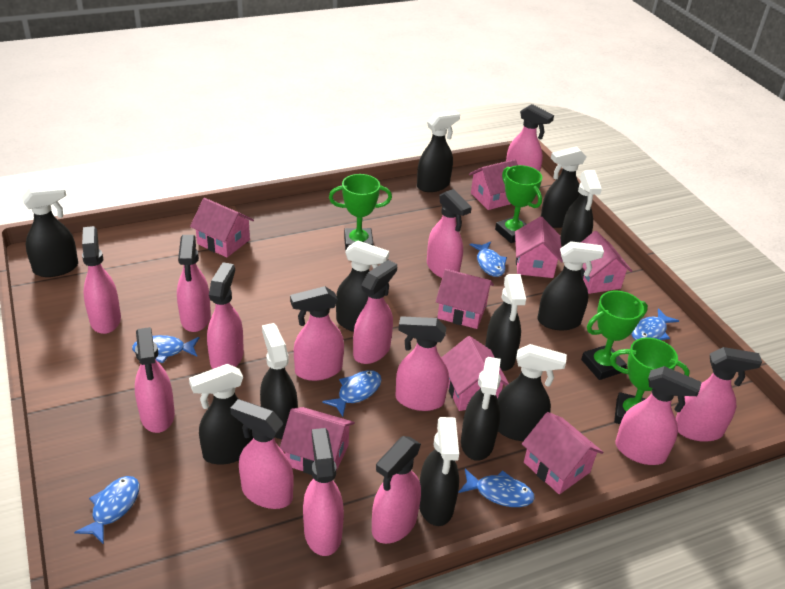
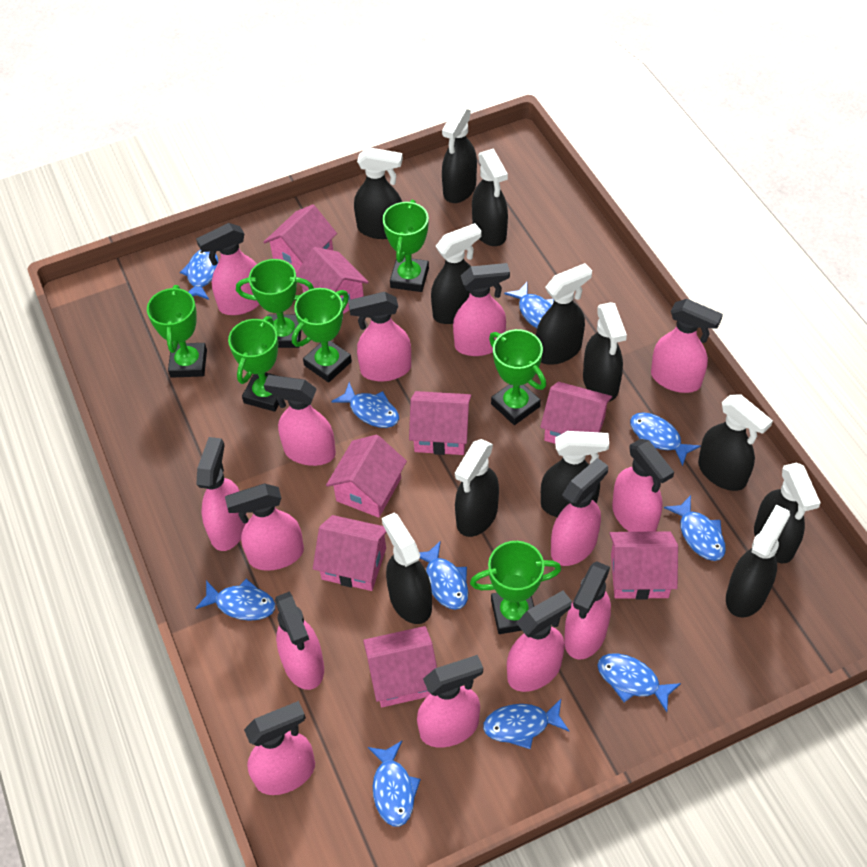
blue fish: 6 -> 10
green trophy: 4 -> 7

